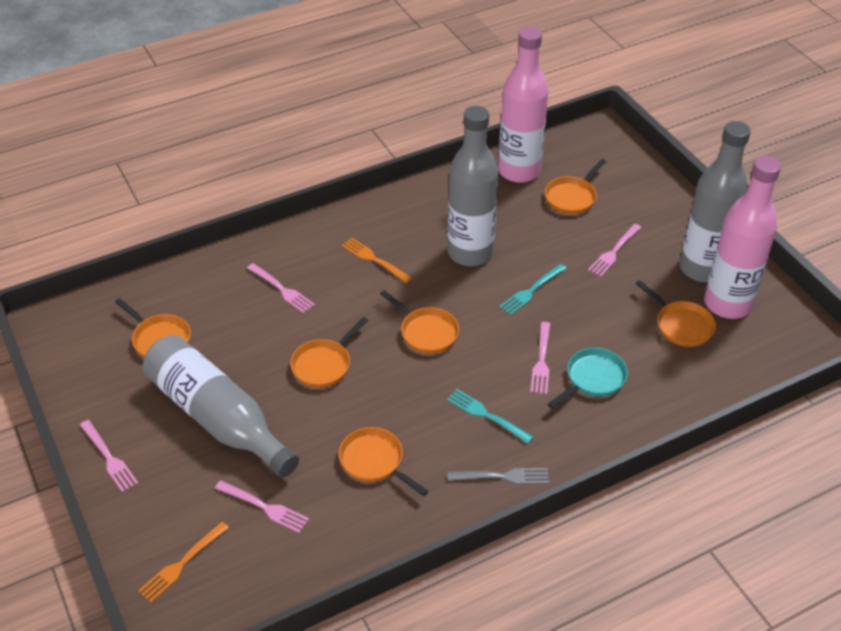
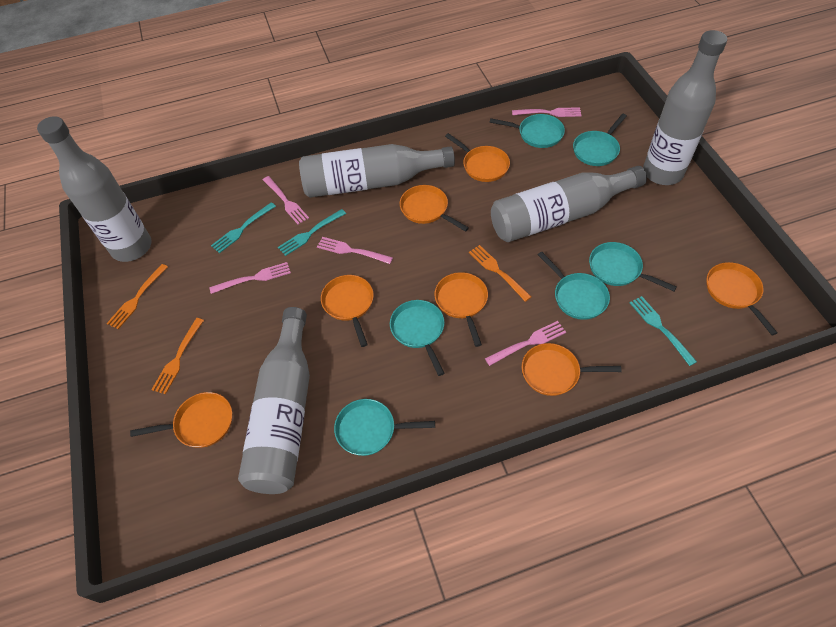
grey bottle: 3 -> 5
grey fork: 1 -> 0
orange fork: 2 -> 3
orange pan: 6 -> 7
pink bottle: 2 -> 0
turquoise fork: 2 -> 3
turquoise pan: 1 -> 6

